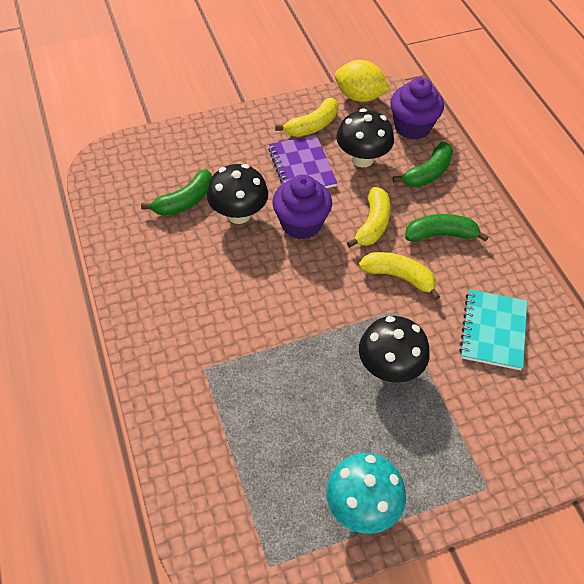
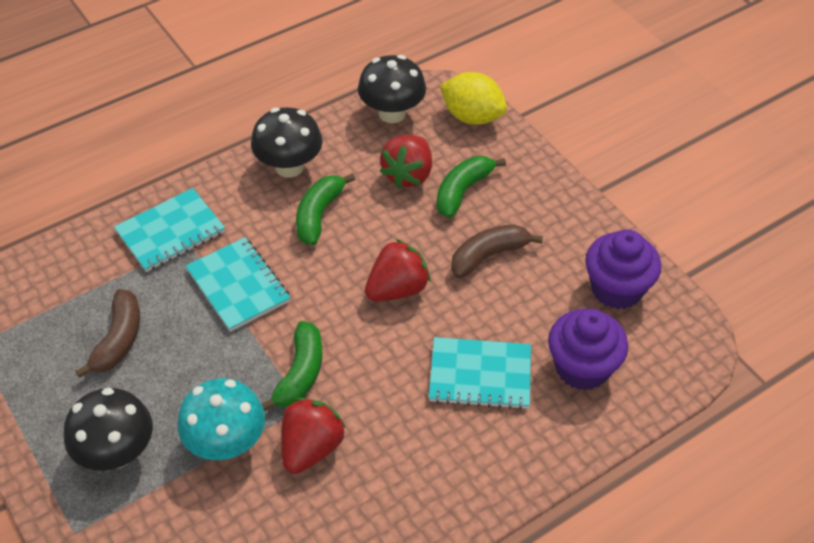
brown banana: 0 -> 2
purple notebook: 1 -> 0
red strawberry: 0 -> 3
turquoise notebook: 1 -> 3
yellow banana: 3 -> 0

